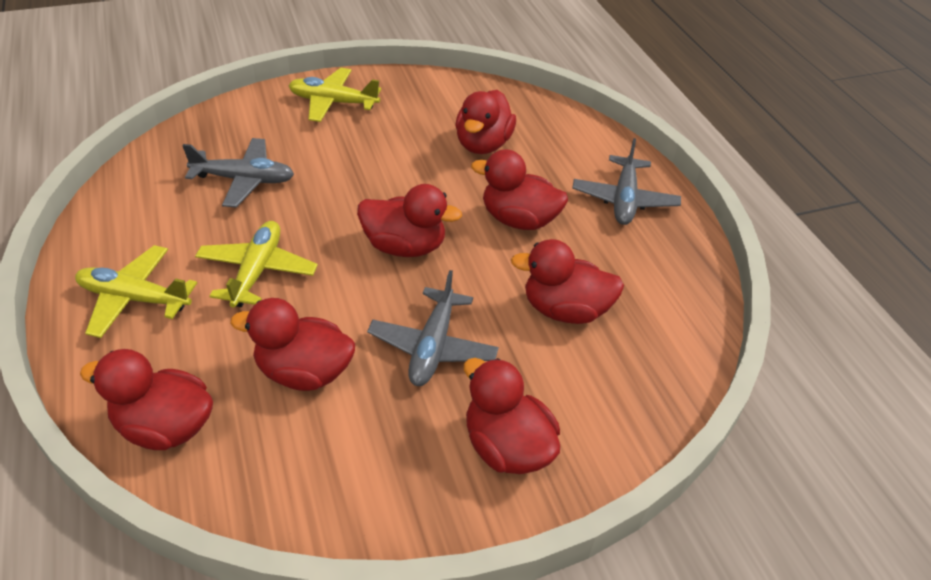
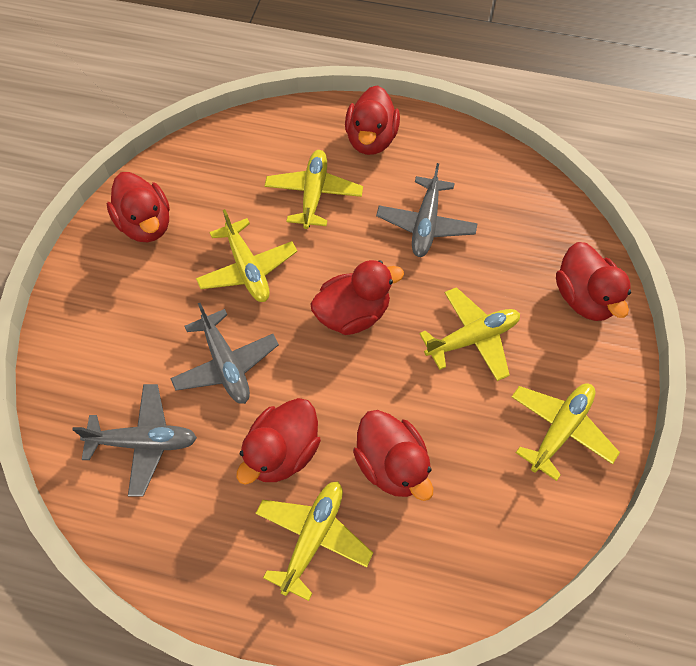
red duck: 7 -> 6
yellow plane: 3 -> 5

